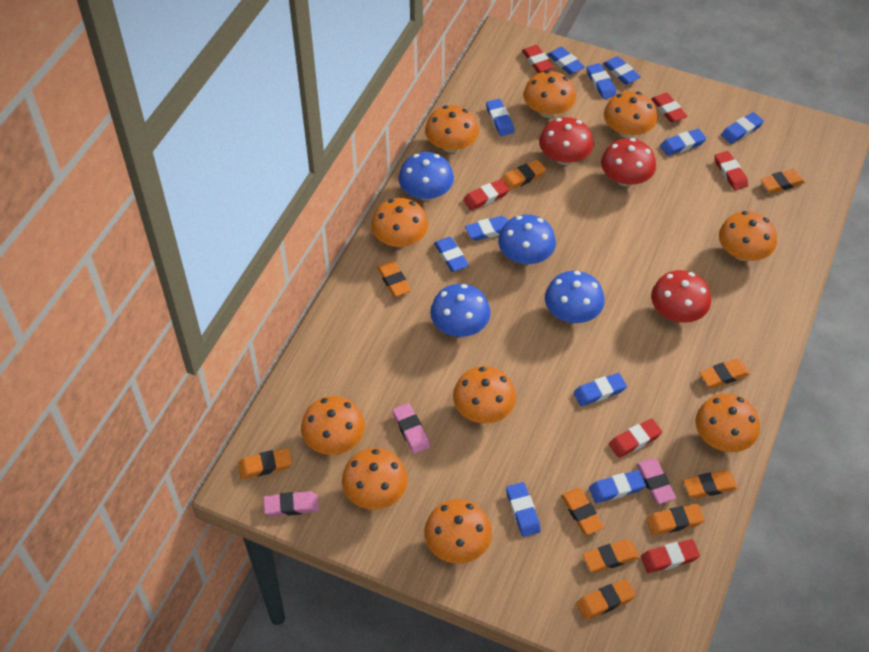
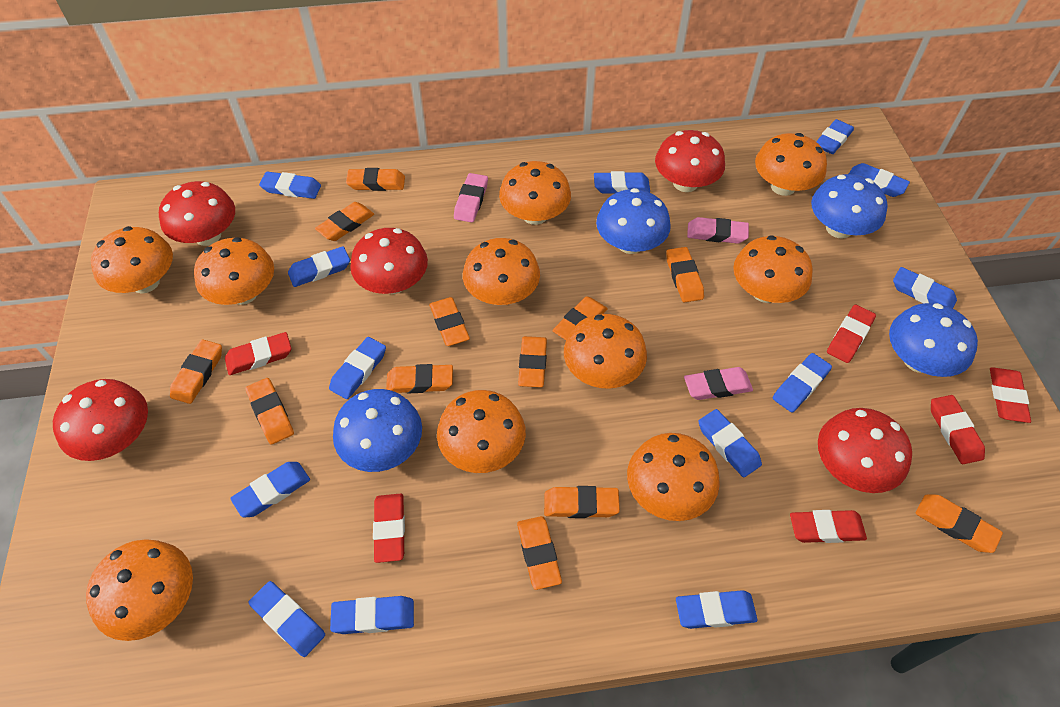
blue eraser: 11 -> 13
orange eraser: 10 -> 12
red mushroom: 3 -> 5

